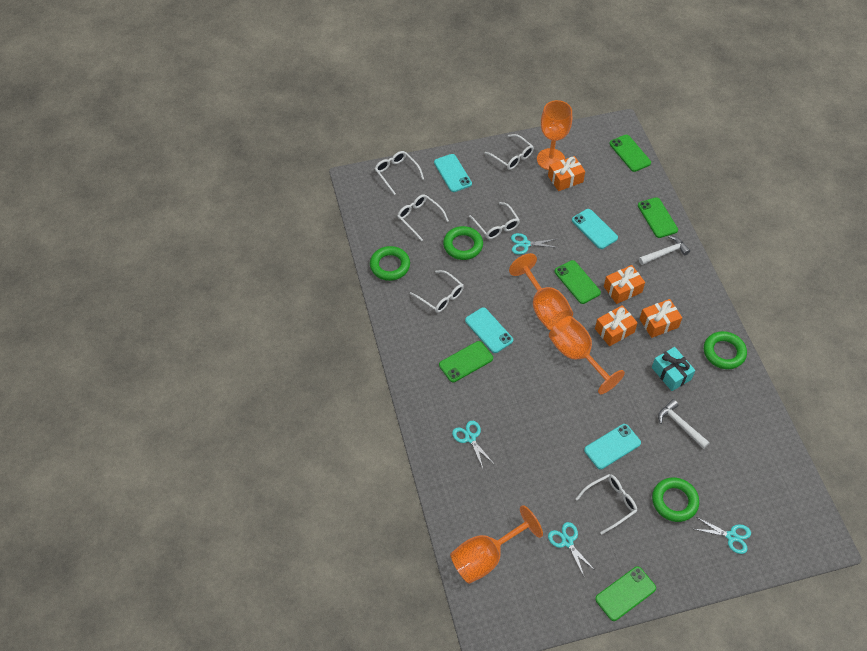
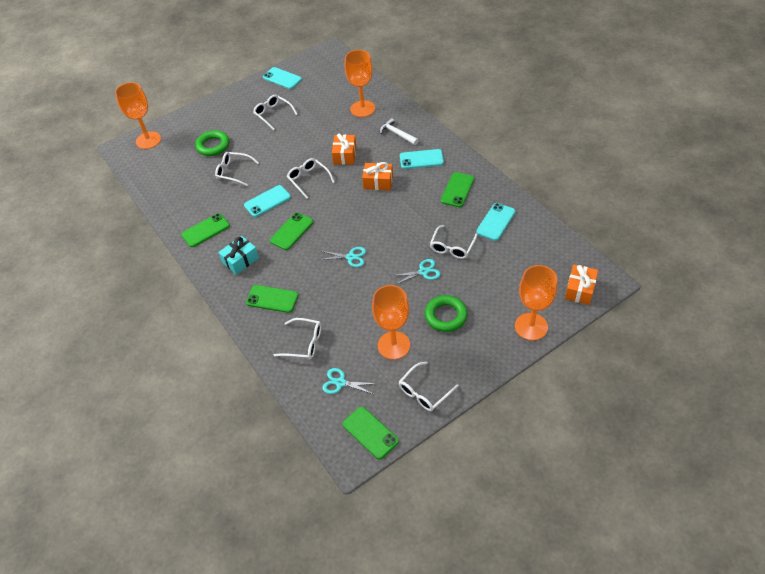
green ring: 4 -> 2
orange gift: 4 -> 3
turquoise scissors: 4 -> 3
white hammer: 2 -> 1

